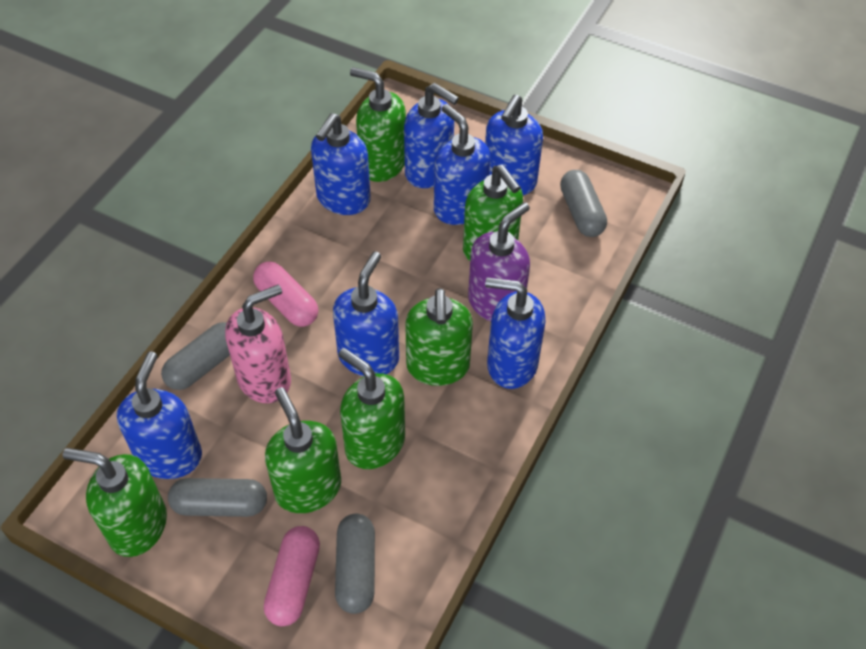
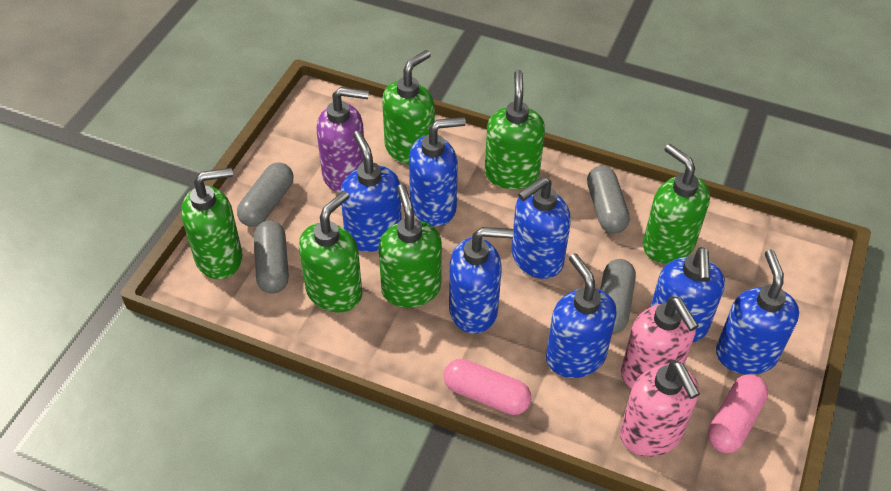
pink soap dispenser: 1 -> 2

